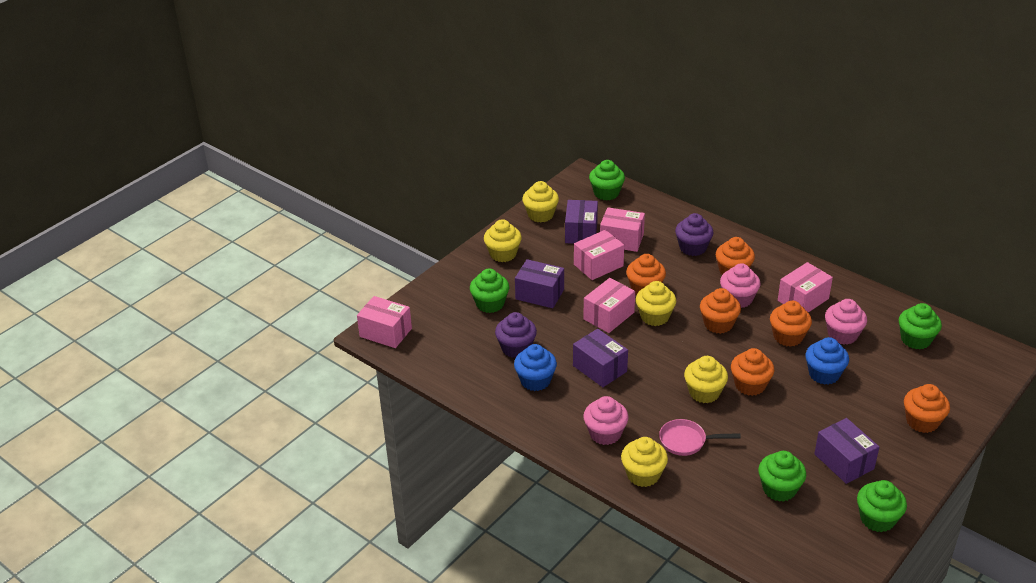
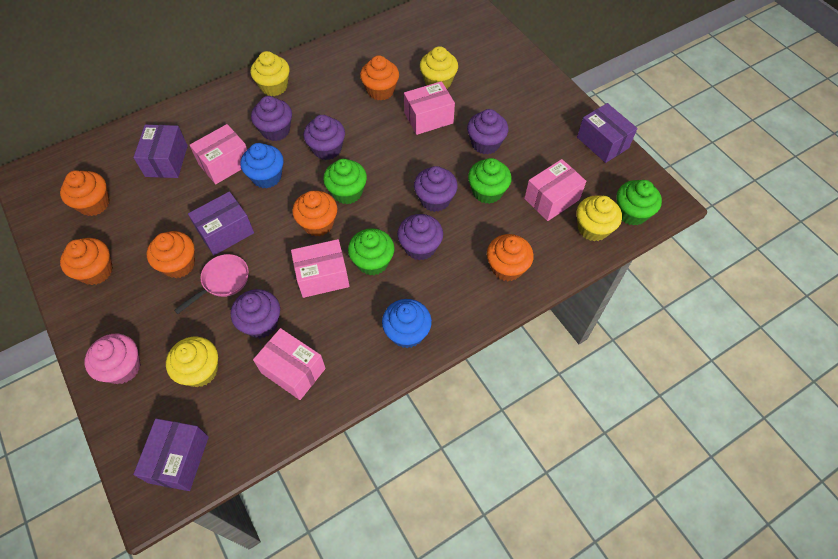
green cupcake: 5 -> 4
pink cupcake: 3 -> 1
purple cupcake: 2 -> 6
yellow cupcake: 5 -> 4

